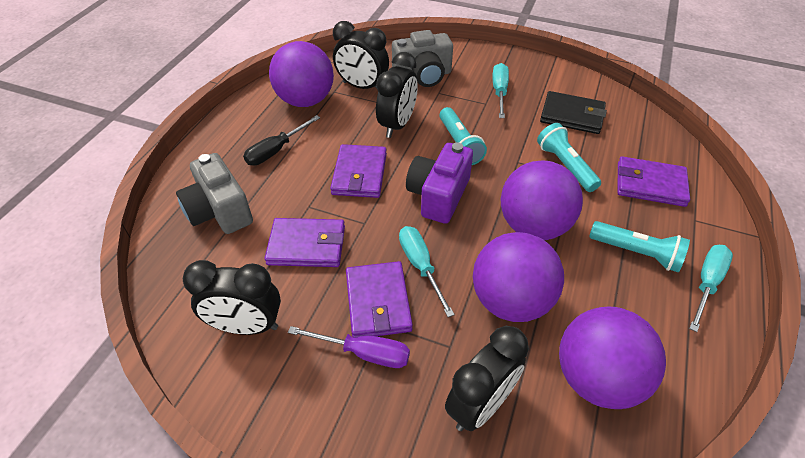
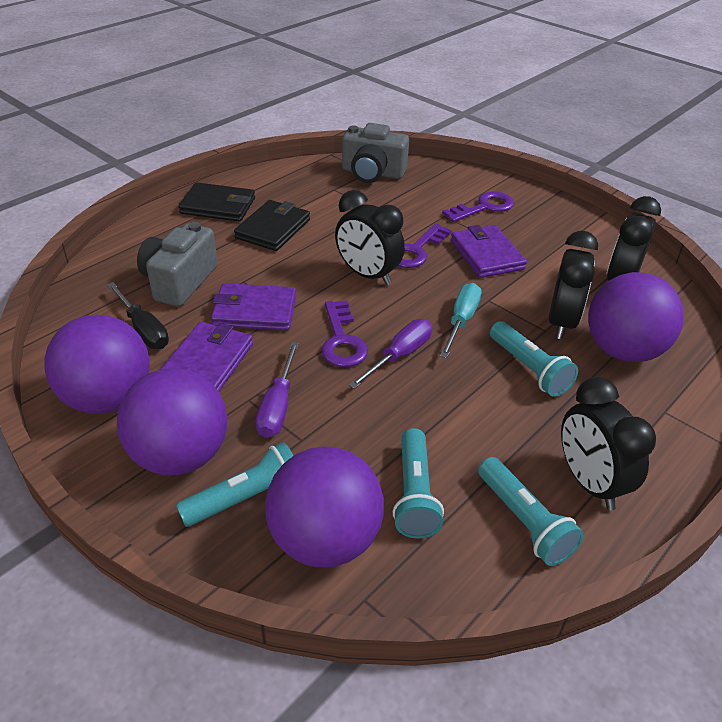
black wallet: 1 -> 2
purple camera: 1 -> 0
purple key: 0 -> 3
purple screwdriver: 1 -> 2
purple wallet: 4 -> 3
turquoise flashlight: 3 -> 4
turquoise screwdriver: 3 -> 1

